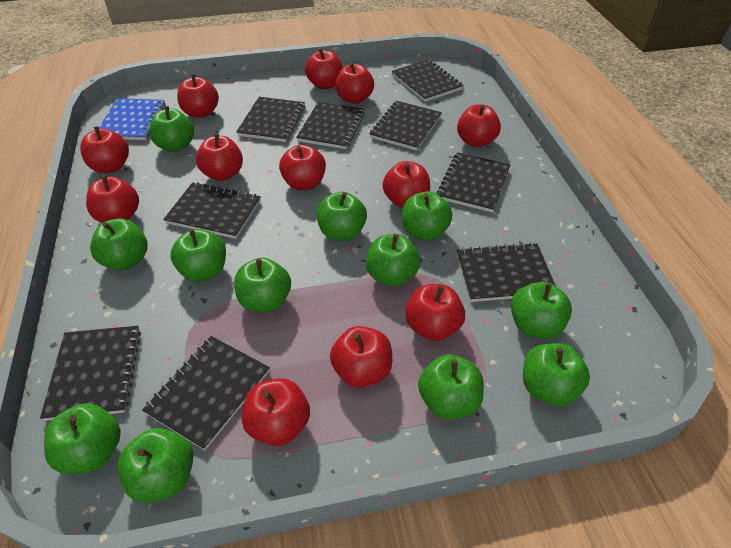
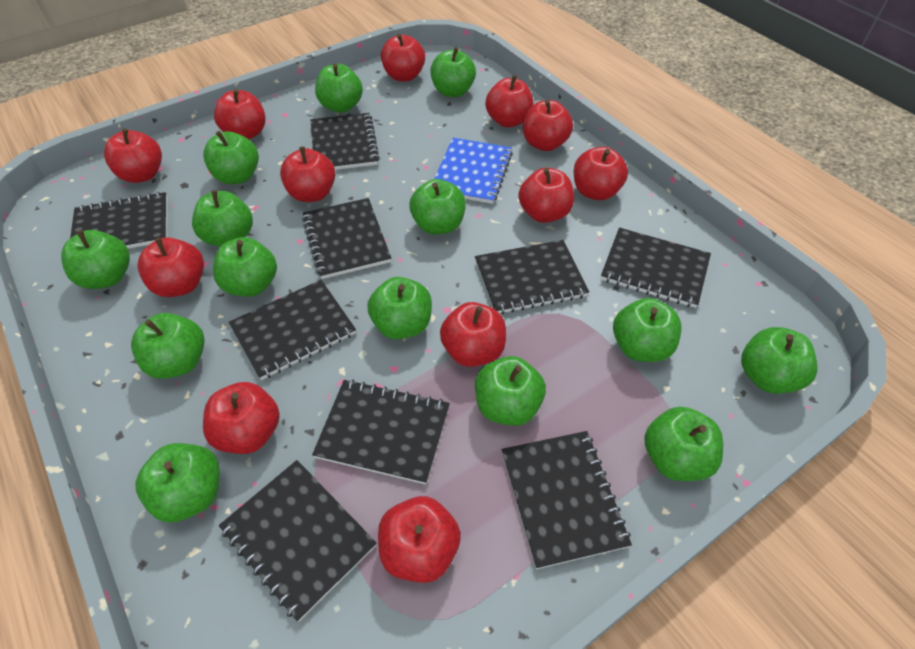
green apple: 12 -> 14

